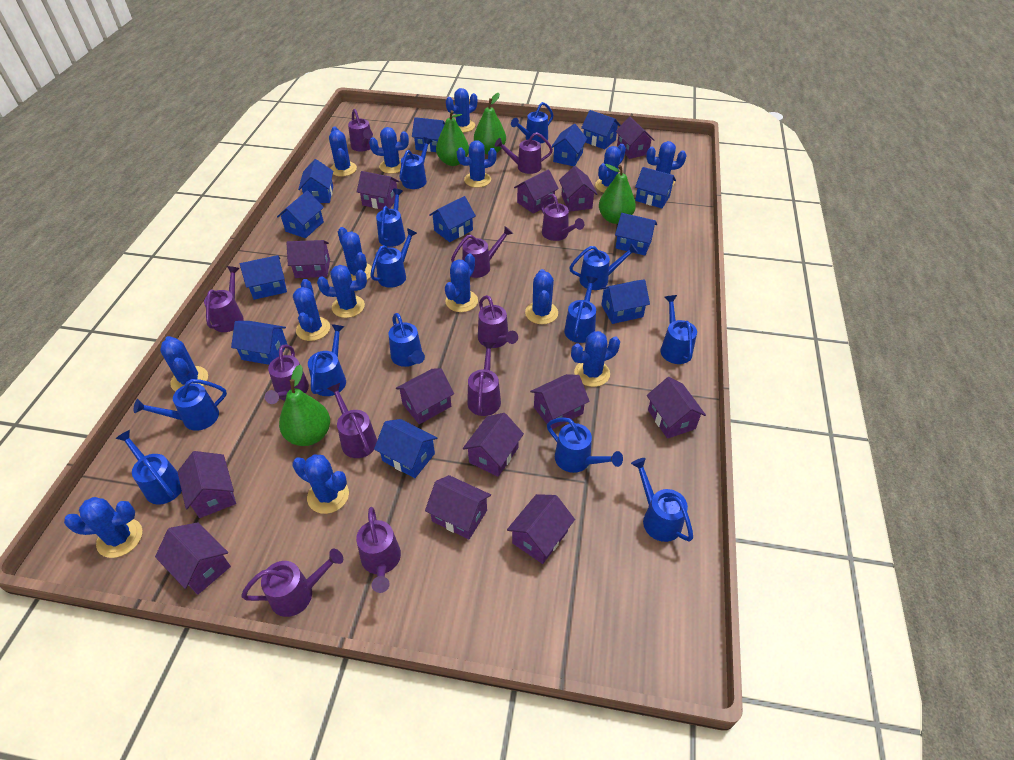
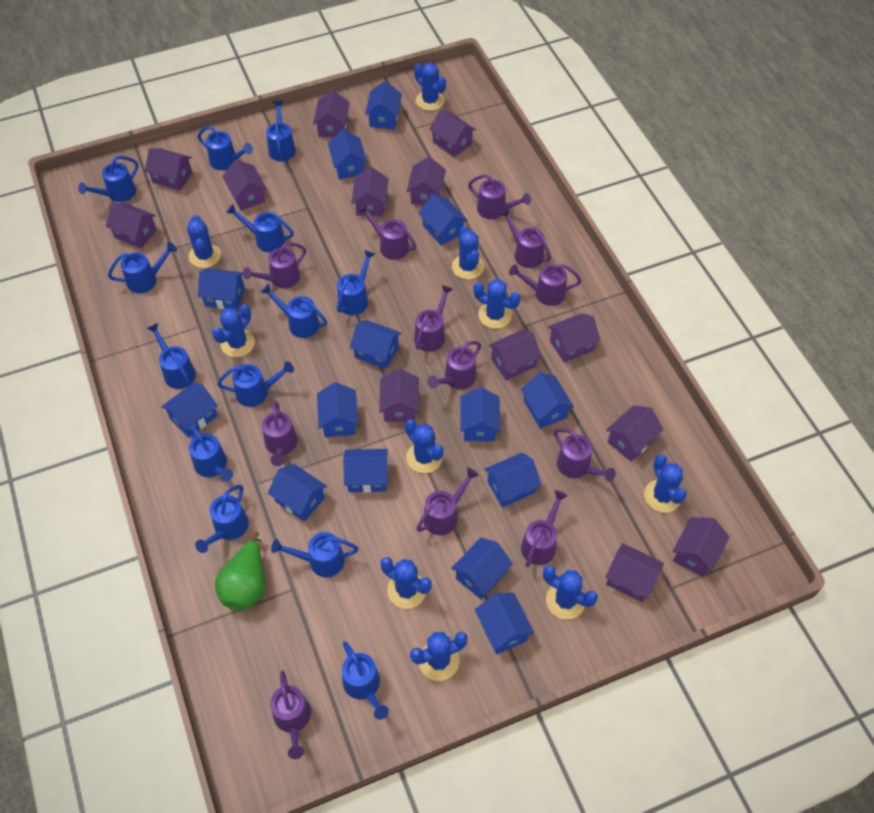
blue cactus: 15 -> 10
blue house: 12 -> 14
green pear: 4 -> 1
purple watering can: 11 -> 12

